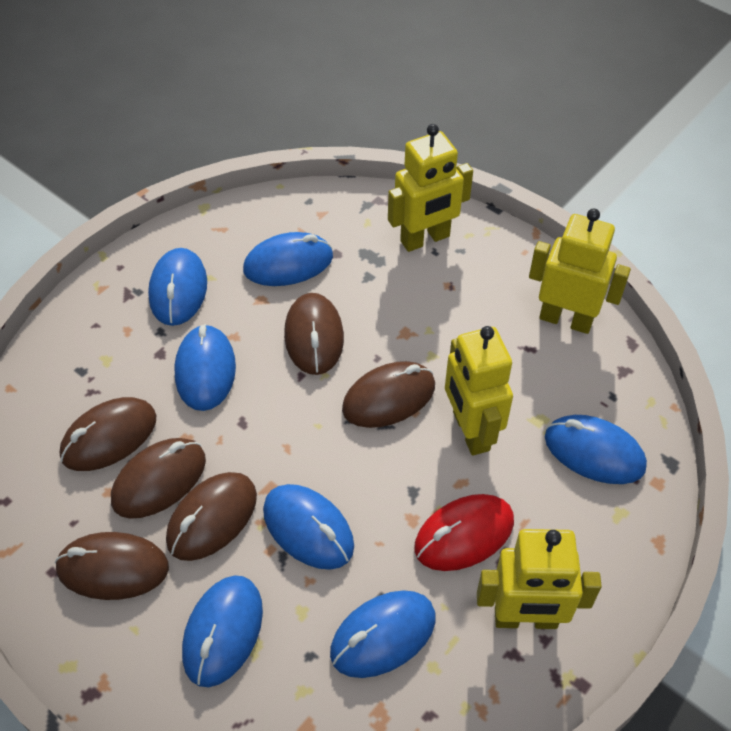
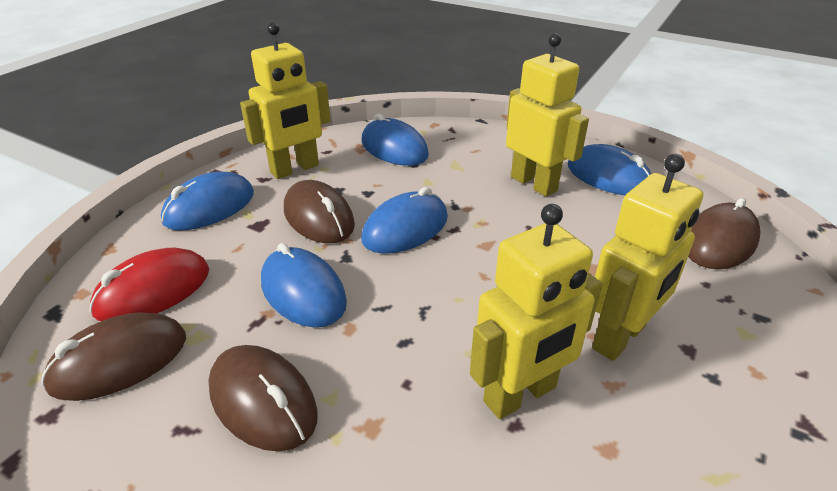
blue mouse: 7 -> 5
brown mouse: 6 -> 4

